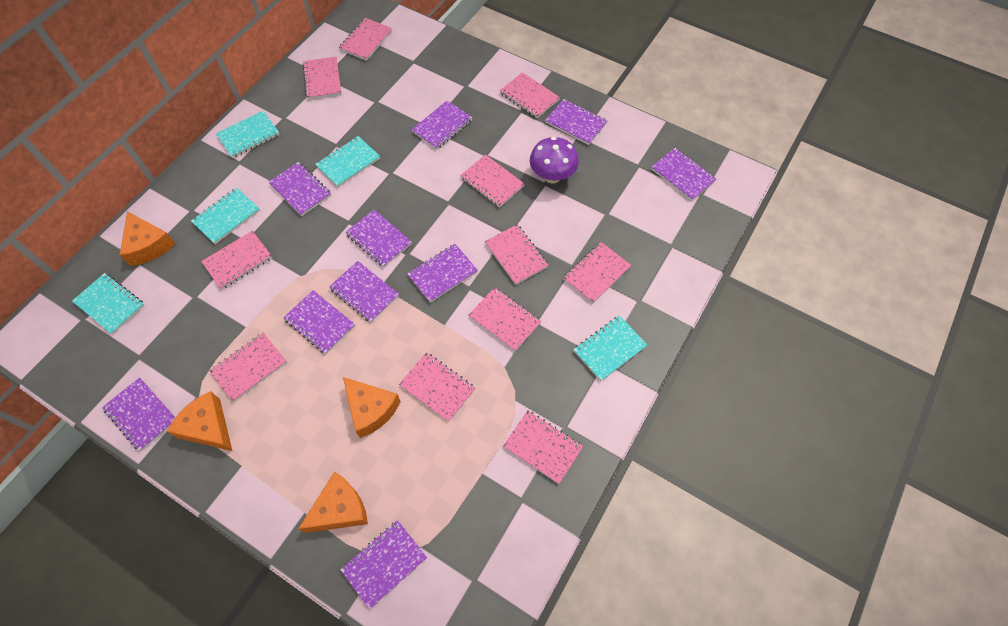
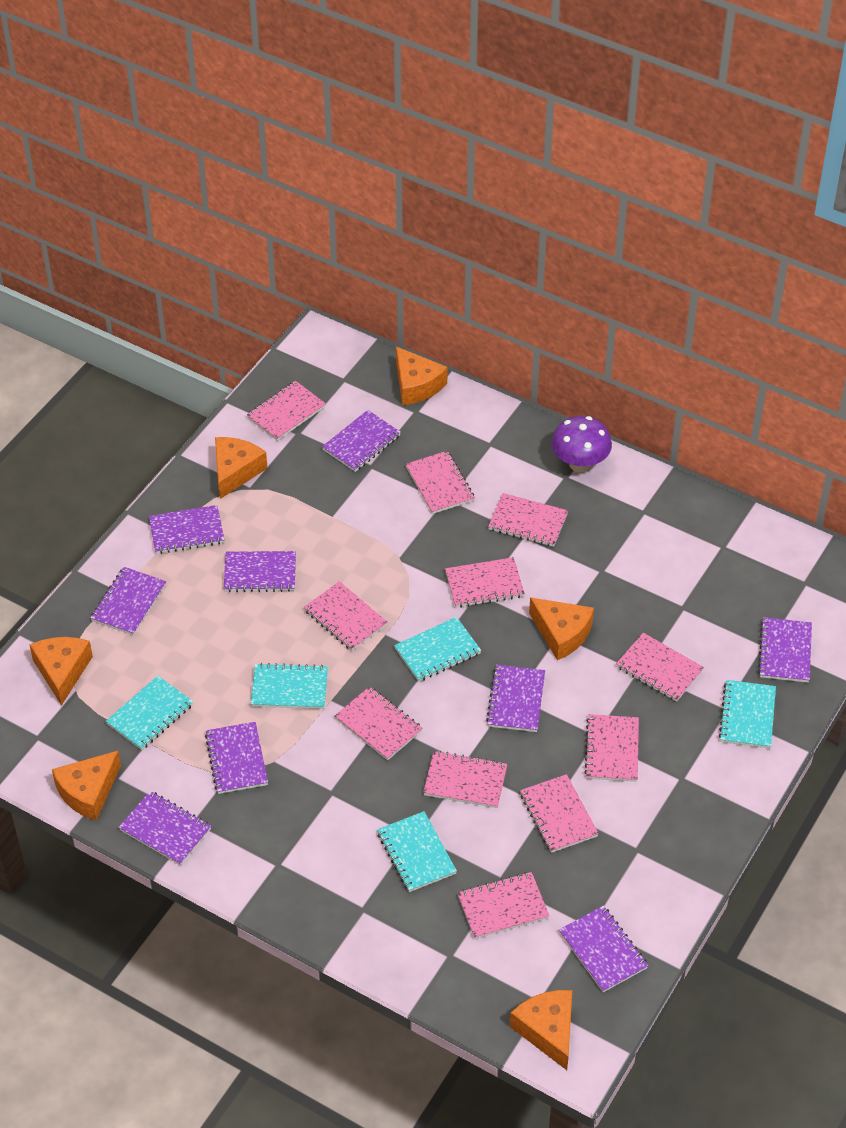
orange cheese: 4 -> 6
purple notebook: 10 -> 9

